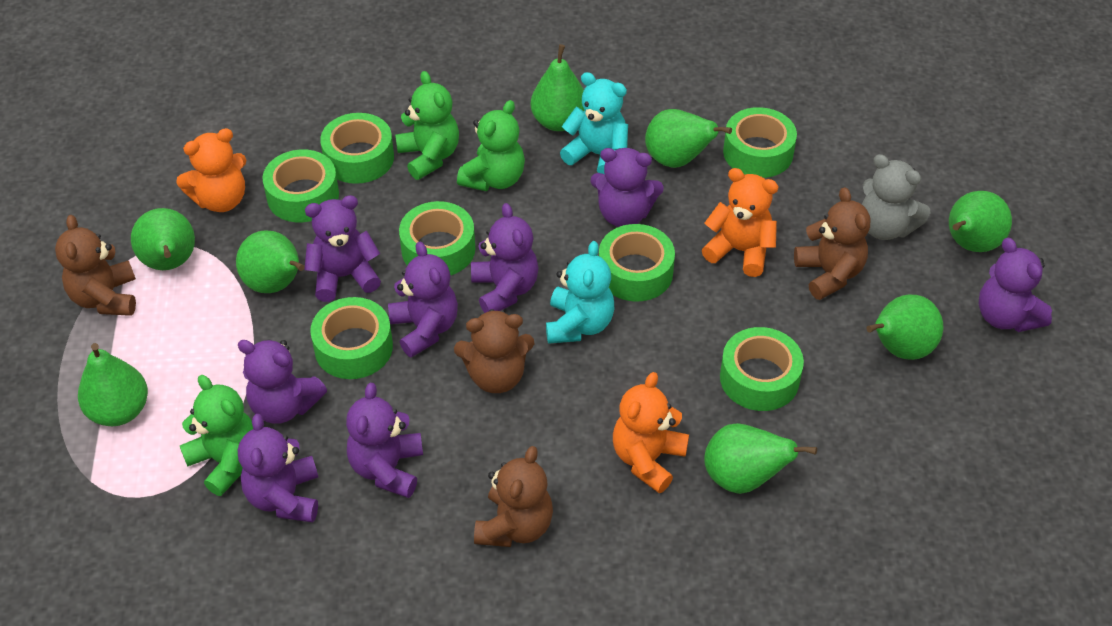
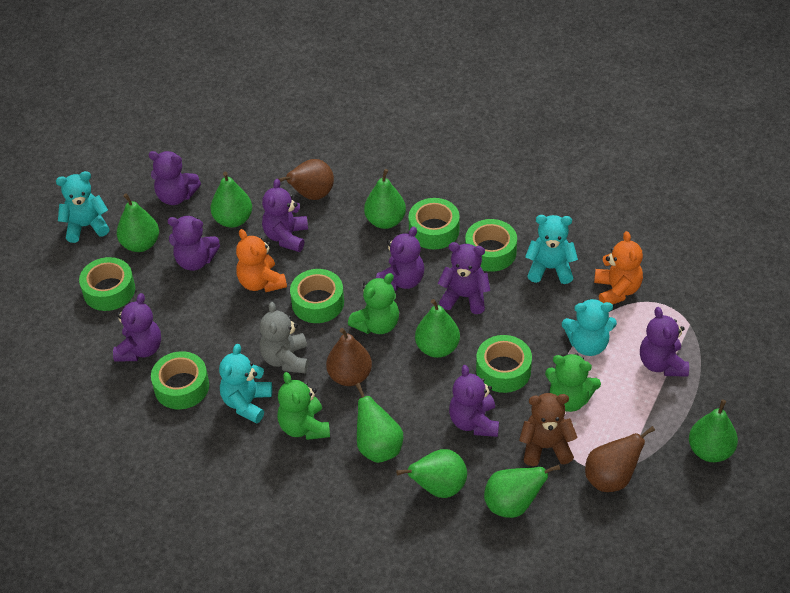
brown pear: 0 -> 3
brown teddy bear: 4 -> 1
green tape: 7 -> 6
orange teddy bear: 3 -> 2
turquoise teddy bear: 2 -> 4

